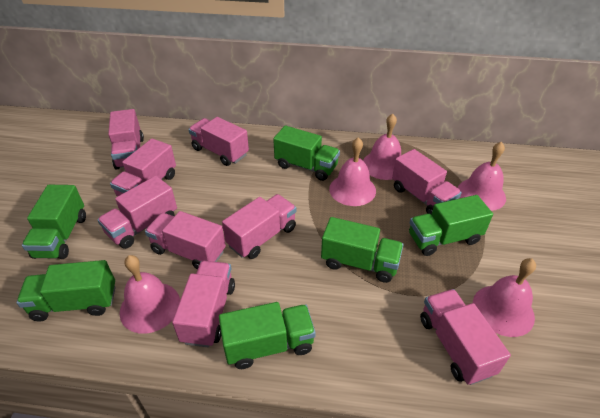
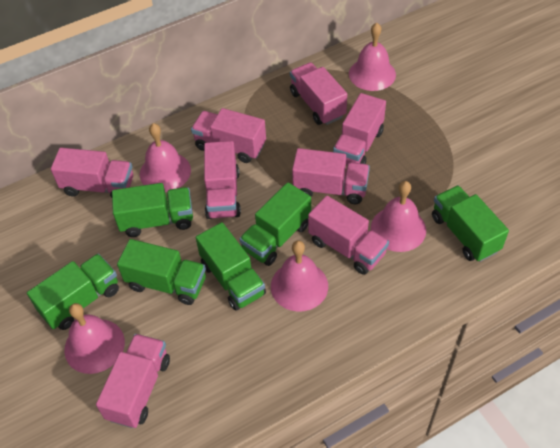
pink truck: 9 -> 8

